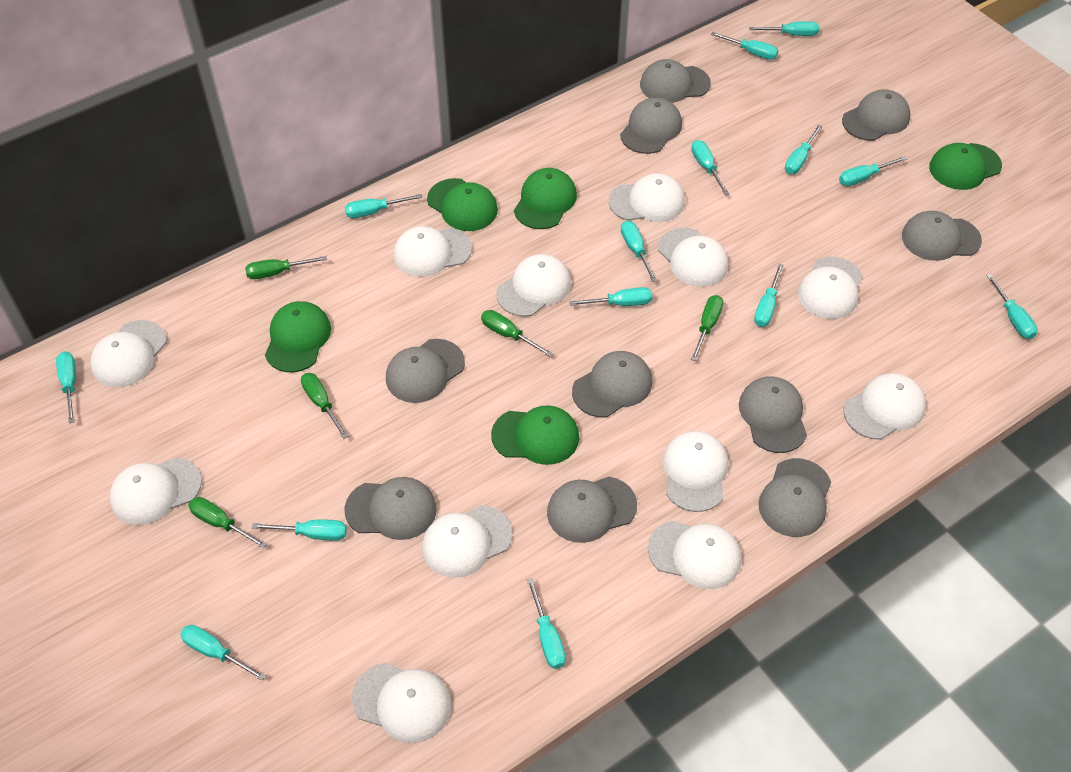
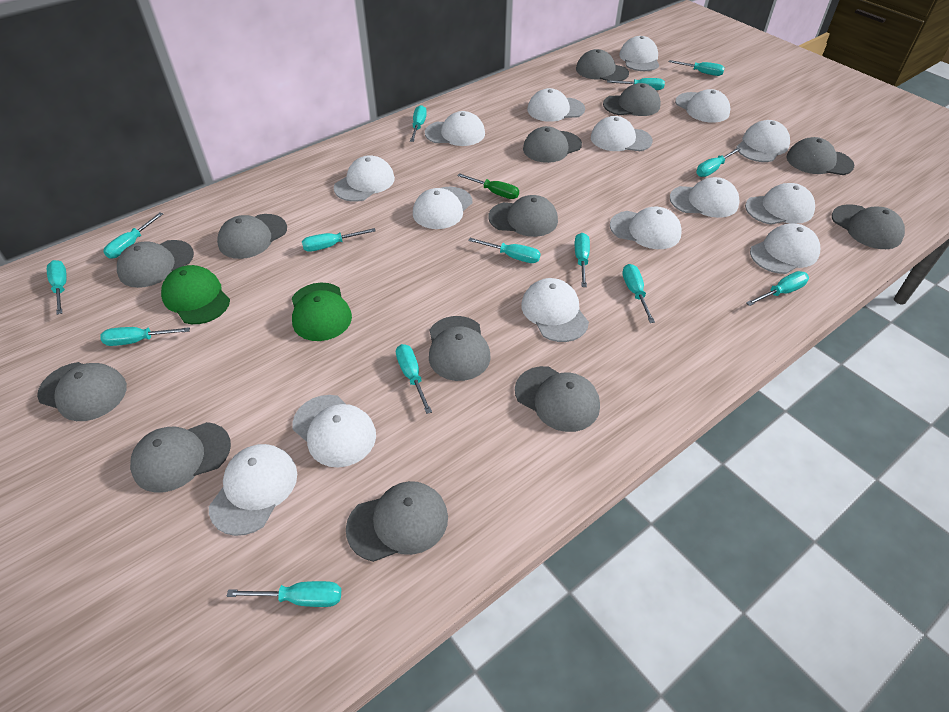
green cap: 5 -> 2
green screwdriver: 5 -> 1
grey cap: 10 -> 13
white cap: 12 -> 15

